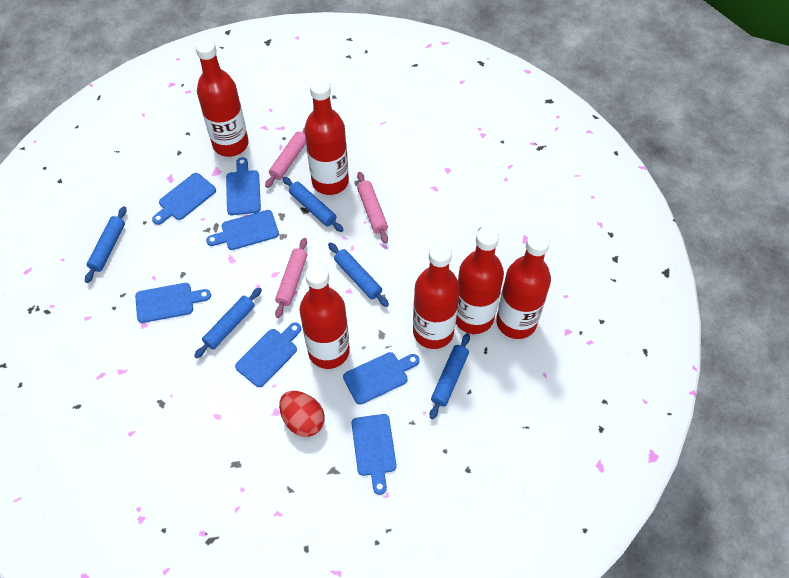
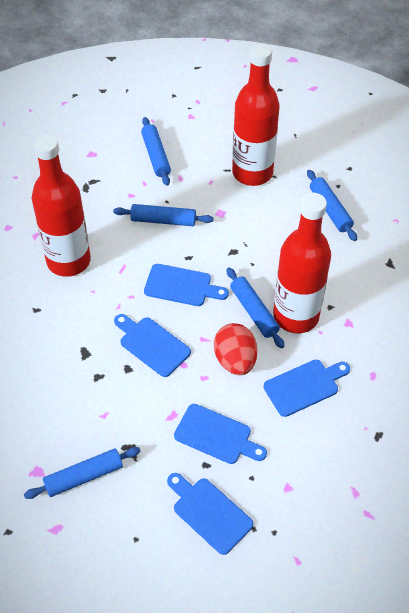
blue cutting board: 7 -> 5
pink rolling pin: 3 -> 0
red bottle: 6 -> 3

